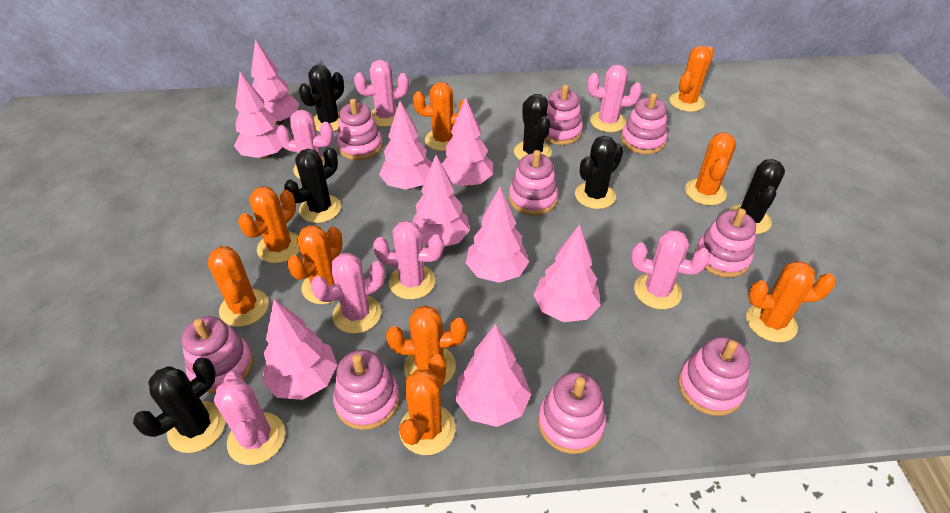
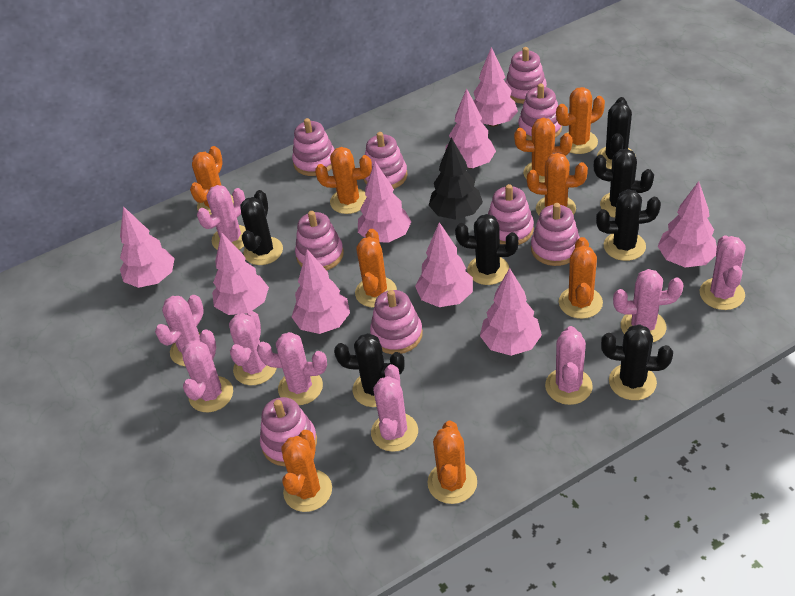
black cactus: 6 -> 7
black tree: 0 -> 1
pink cactus: 7 -> 9

